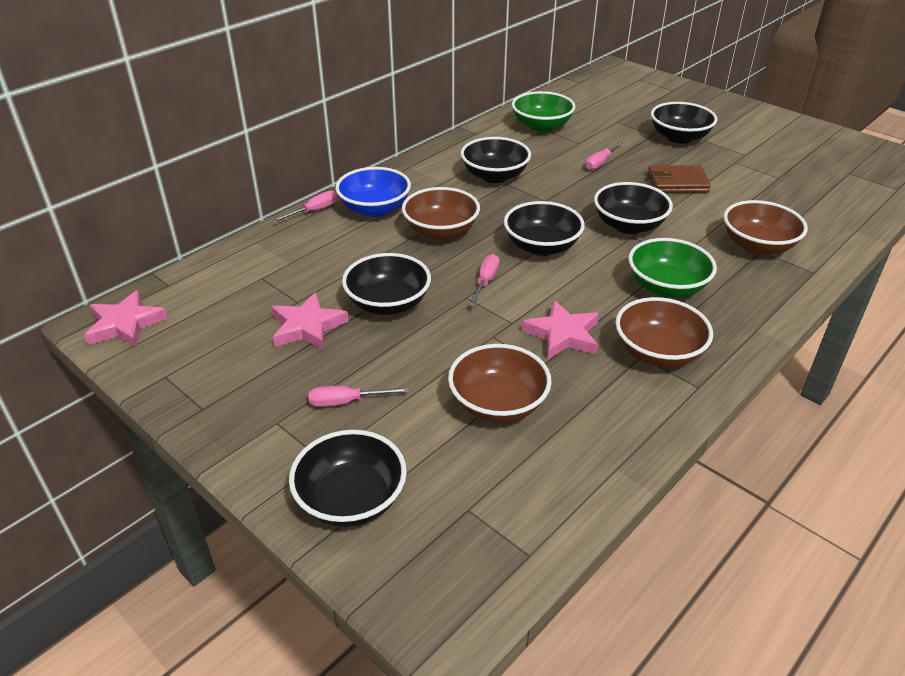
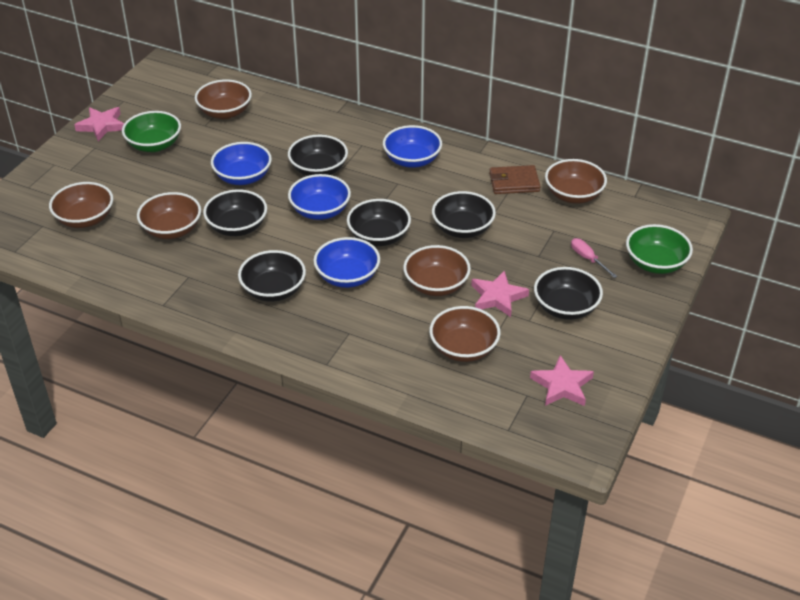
blue bowl: 1 -> 4
brown bowl: 4 -> 6
pink screwdriver: 4 -> 1

